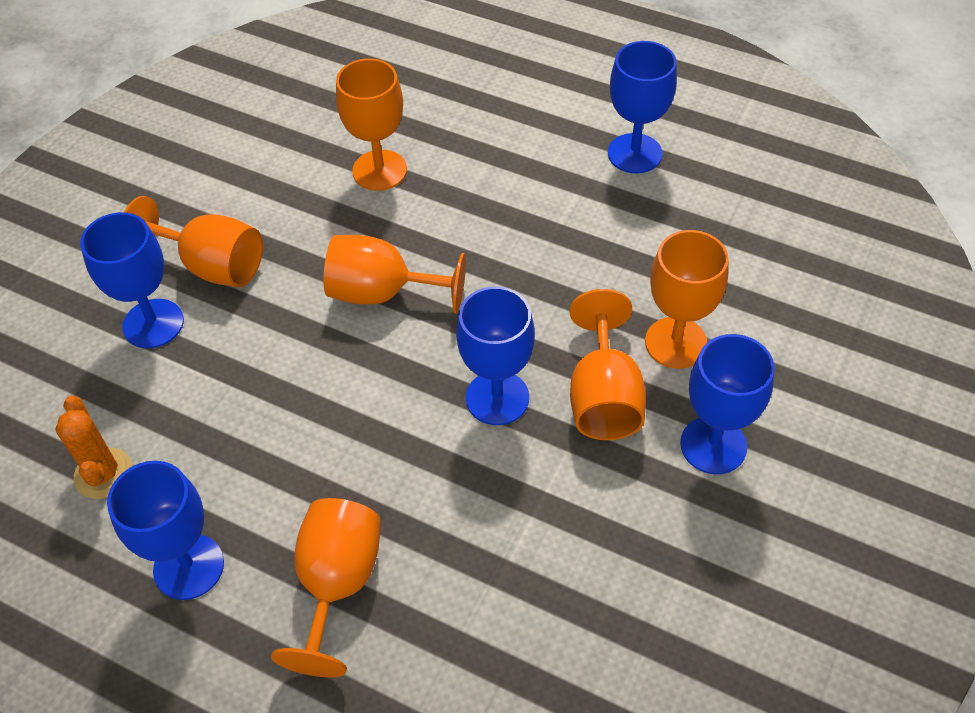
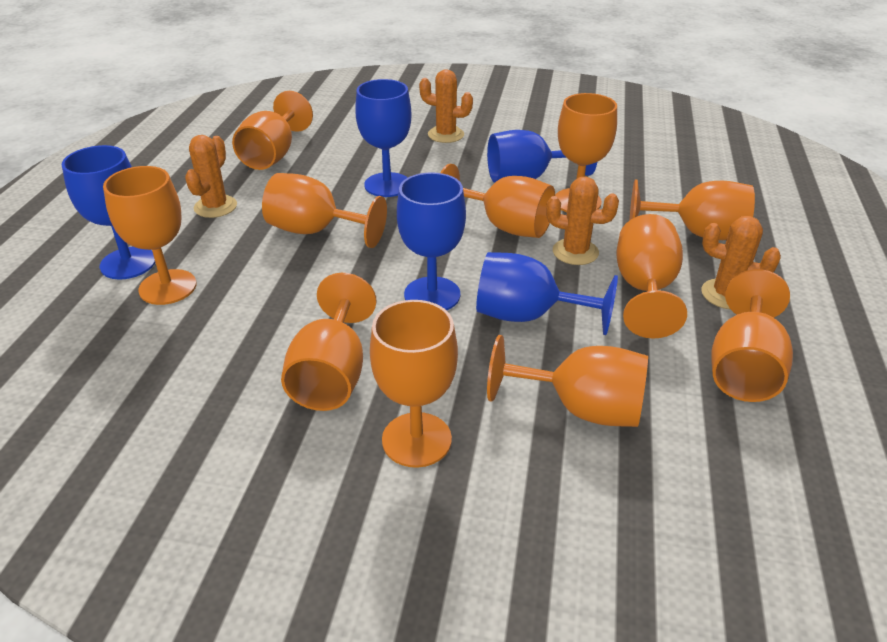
orange cactus: 1 -> 4
orange goblet: 6 -> 11

